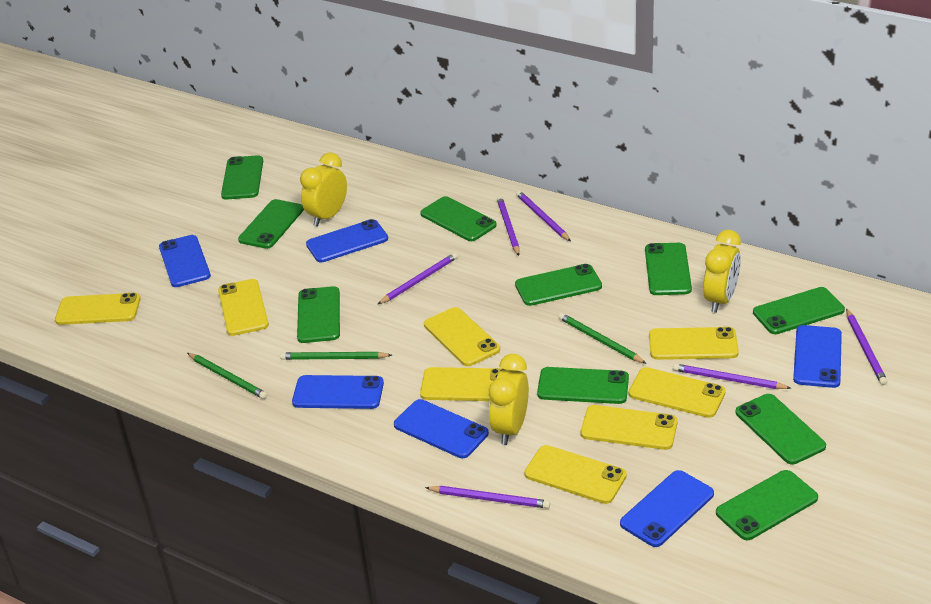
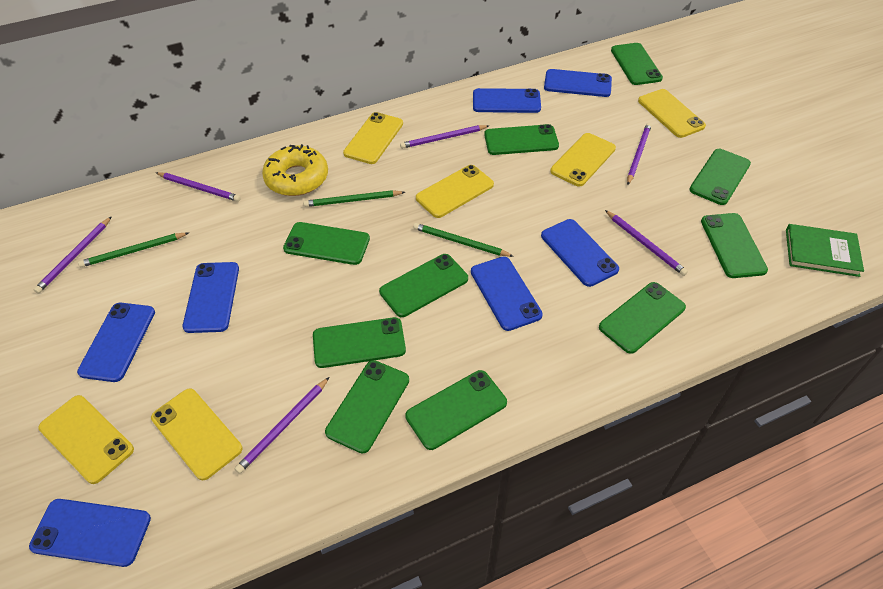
blue phone: 6 -> 7
green book: 0 -> 1
yellow clock: 3 -> 0
yellow donut: 0 -> 1
yellow phone: 8 -> 6

